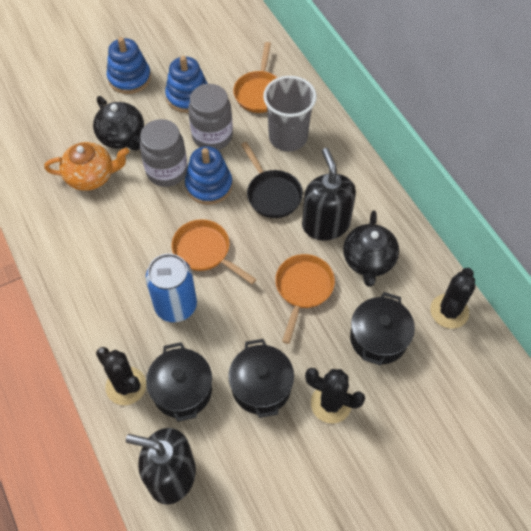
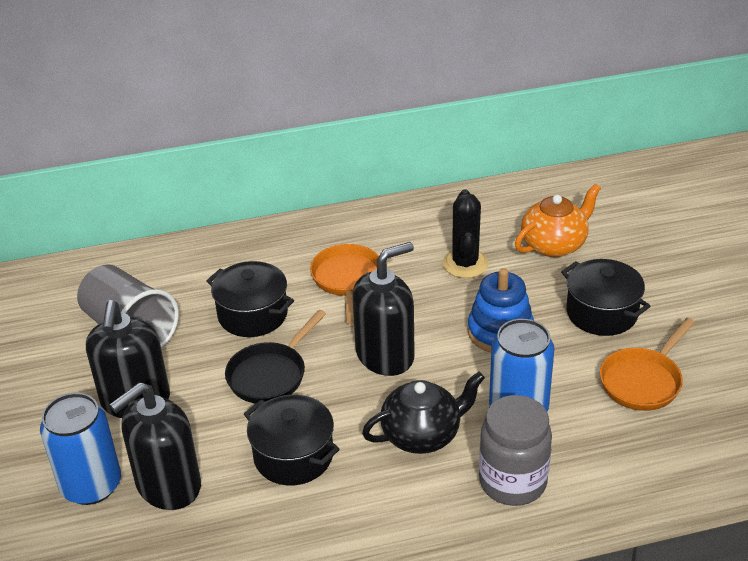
black cactus: 3 -> 1
black soap dispenser: 2 -> 3
black teapot: 2 -> 1
blue can: 1 -> 2
blue stacking toy: 3 -> 1
grey jar: 2 -> 1
orange pan: 3 -> 2

